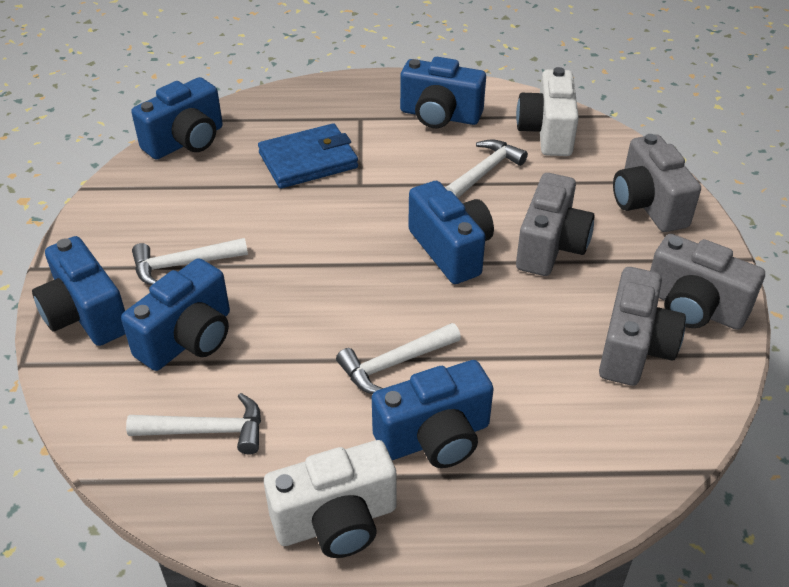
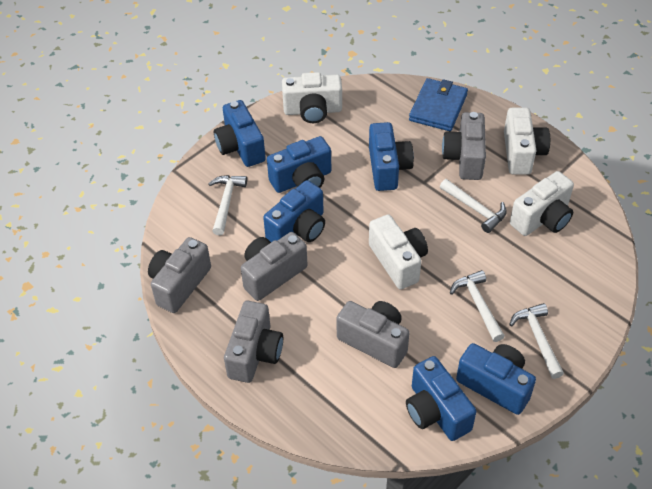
grey camera: 4 -> 5
white camera: 2 -> 4

